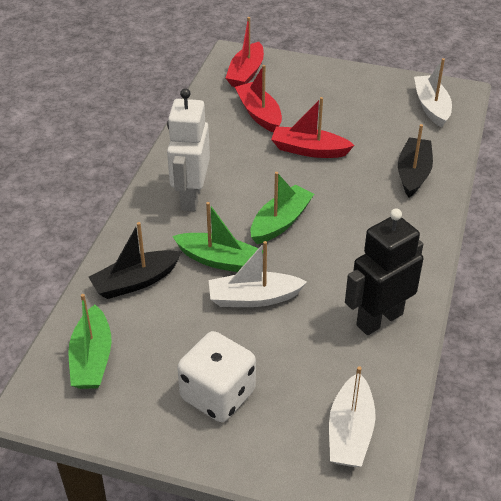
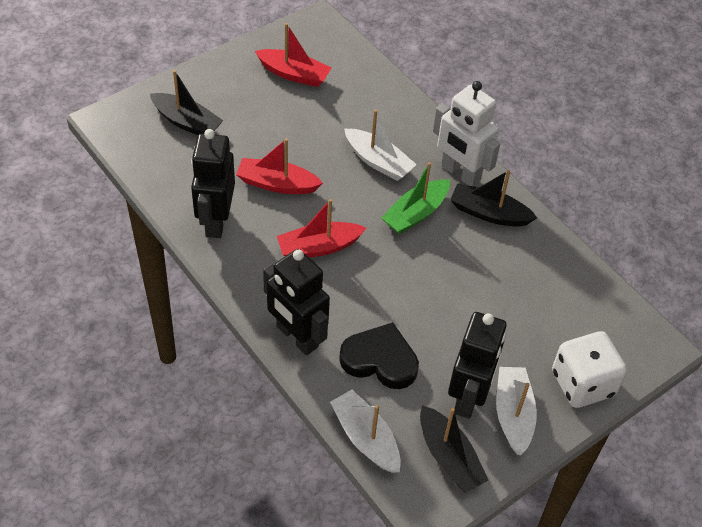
black boat: 2 -> 3
black heart: 0 -> 1
black robot: 1 -> 3
green boat: 3 -> 1

